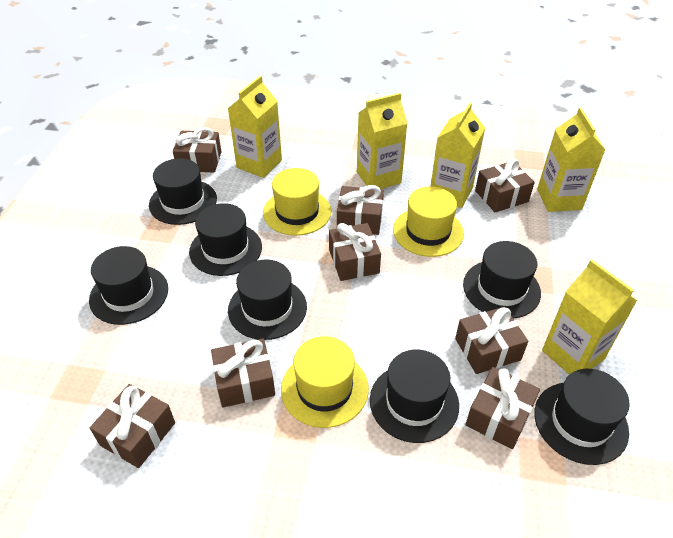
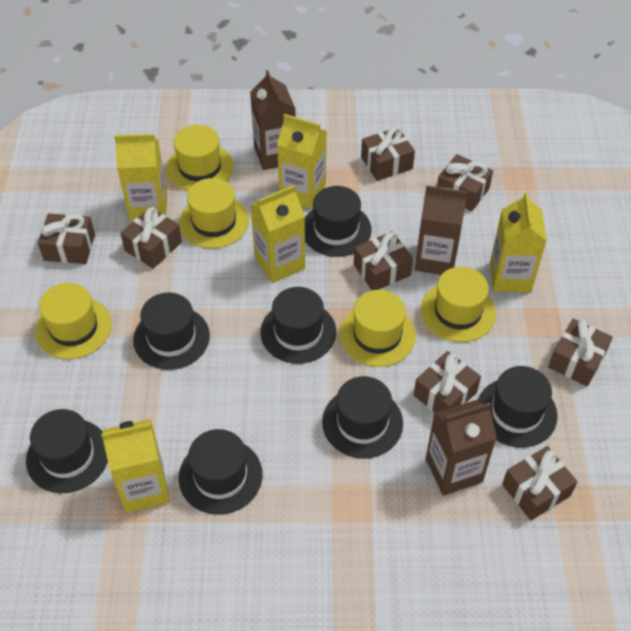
brown carton: 0 -> 3
yellow hat: 3 -> 5

